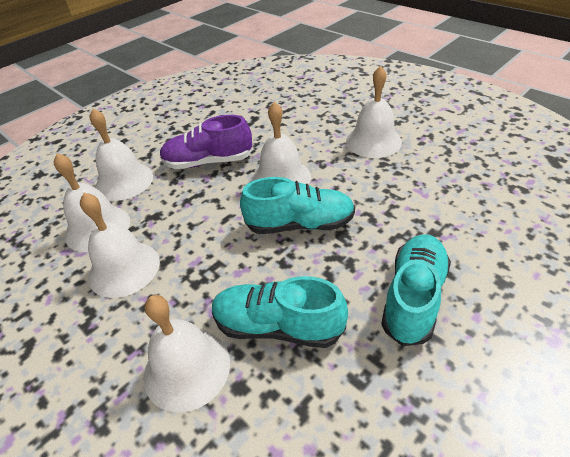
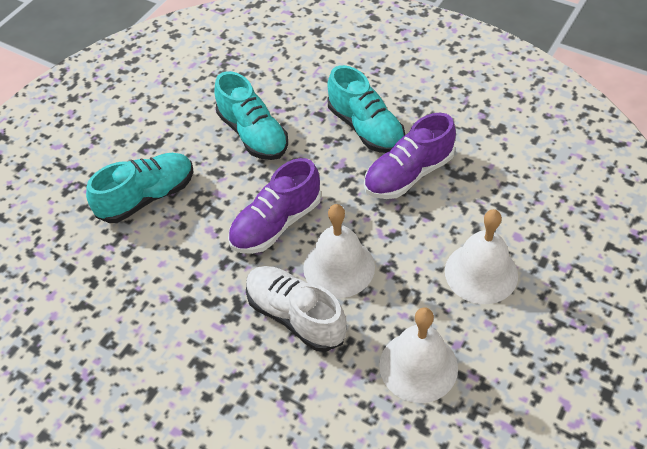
purple shoe: 1 -> 2
white bell: 6 -> 3
white shoe: 0 -> 1

